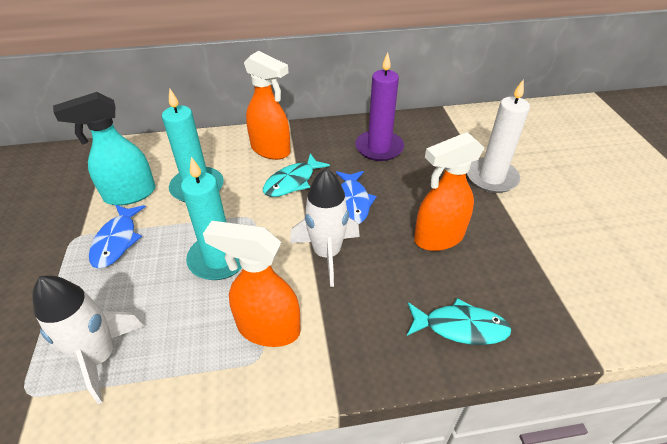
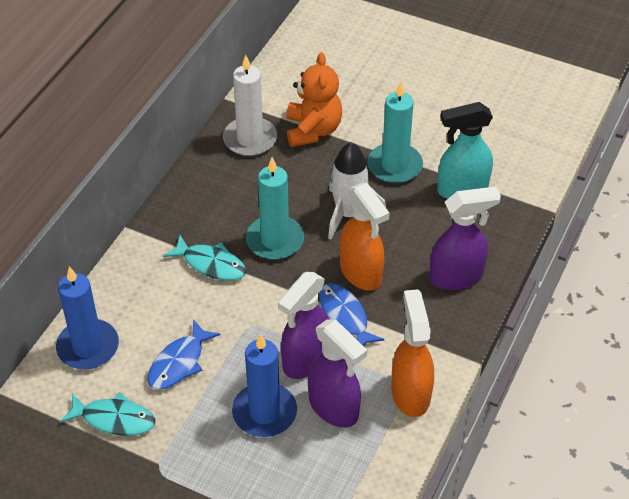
blue candle: 0 -> 2
orange spray bottle: 3 -> 2
orange teddy bear: 0 -> 1
purple candle: 1 -> 0
purple spray bottle: 0 -> 3
white rocket: 2 -> 1

